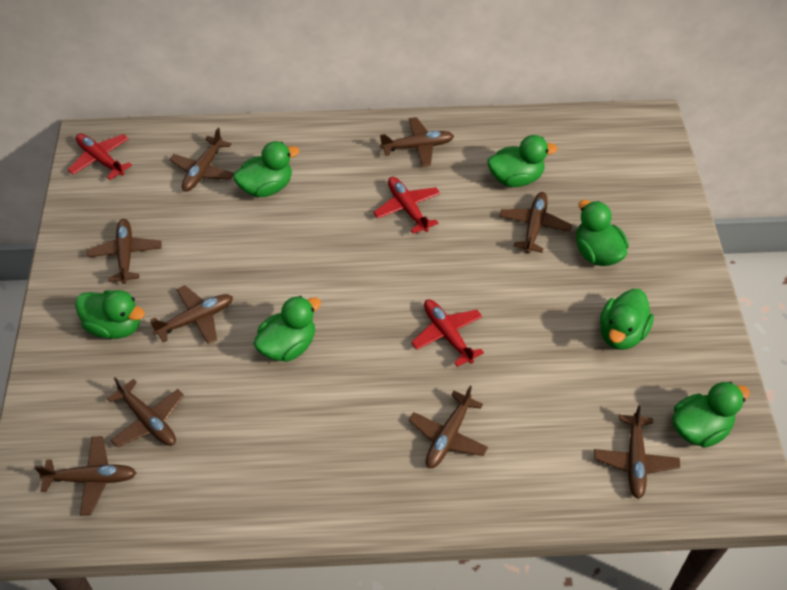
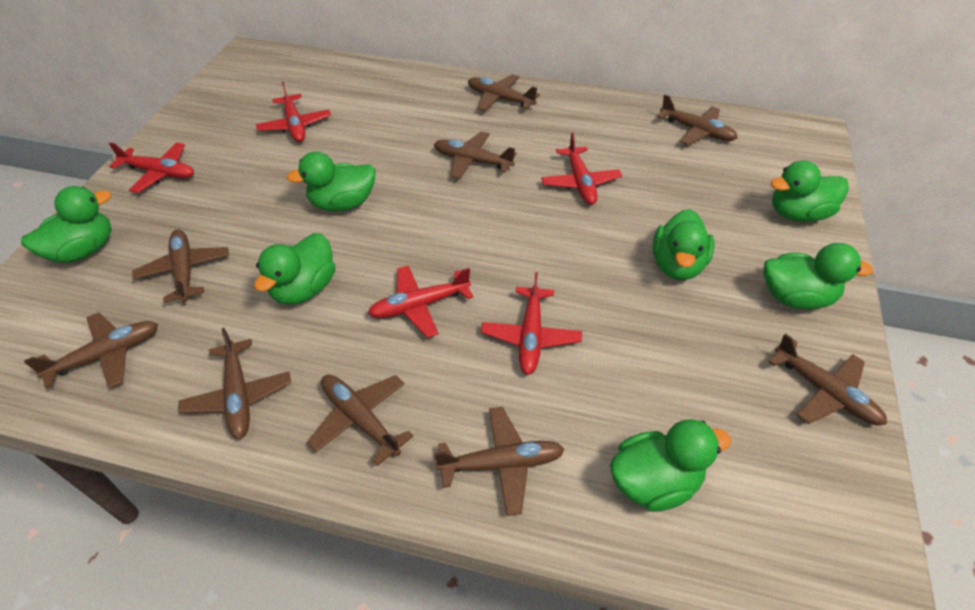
red plane: 3 -> 5

